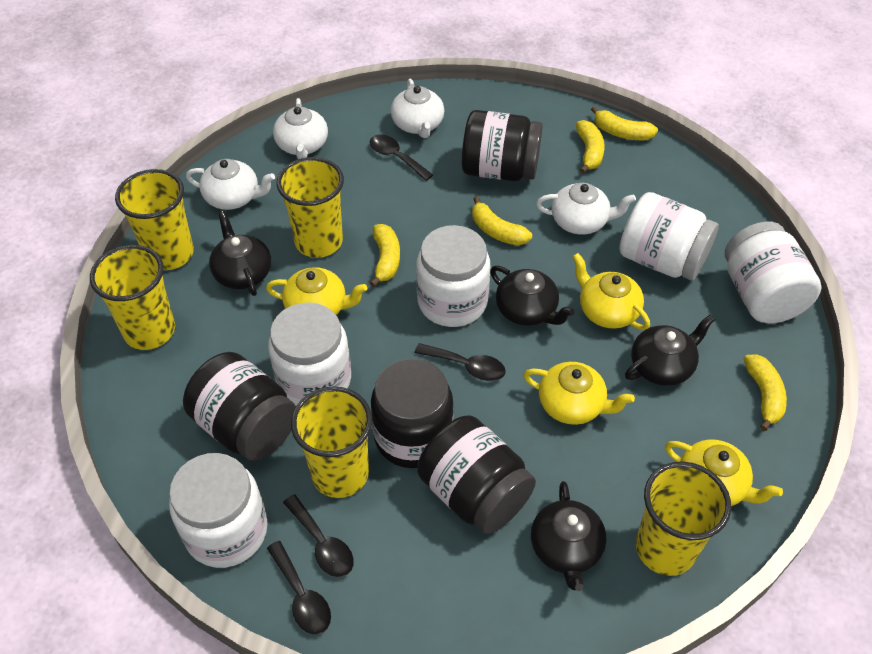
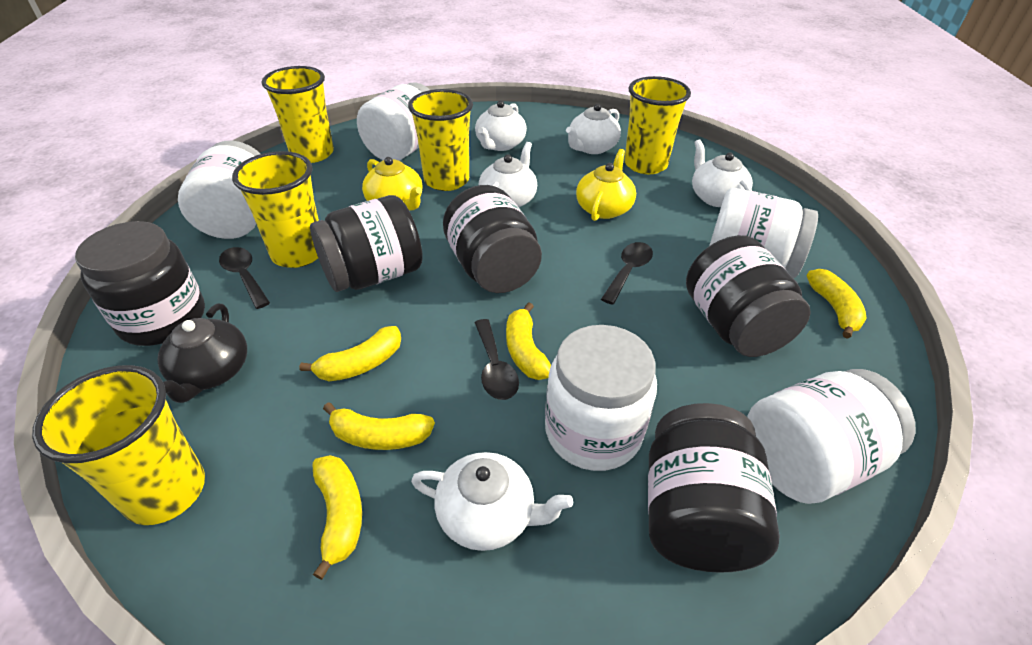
black jar: 4 -> 5
black spoon: 4 -> 3
black teapot: 4 -> 1
white teapot: 4 -> 5
yellow teapot: 4 -> 2

